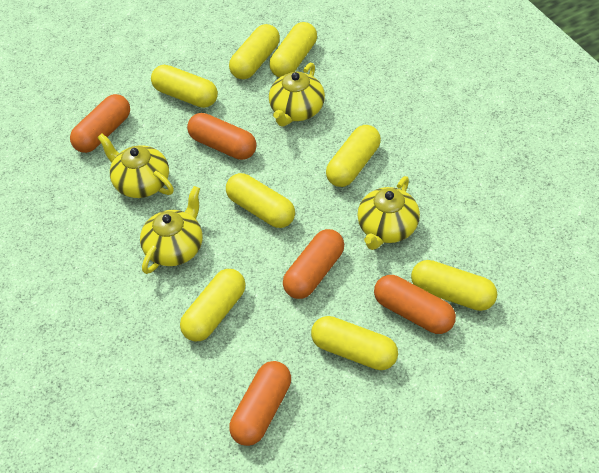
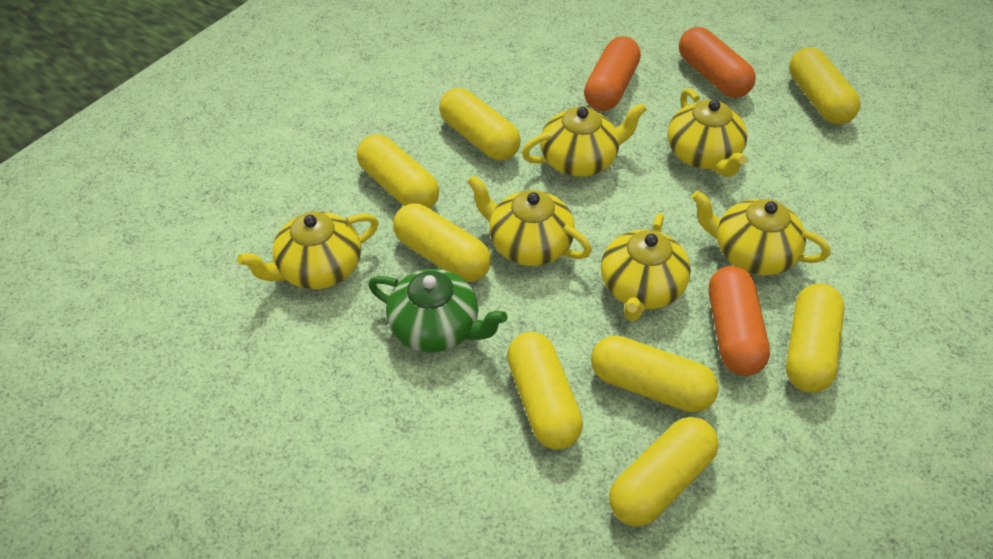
green teapot: 0 -> 1
orange capsule: 5 -> 3
yellow teapot: 4 -> 6

